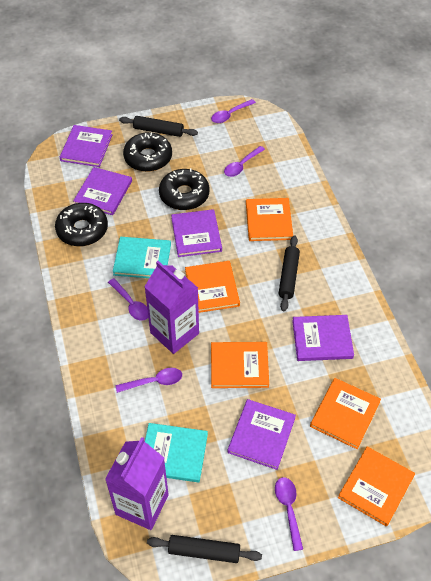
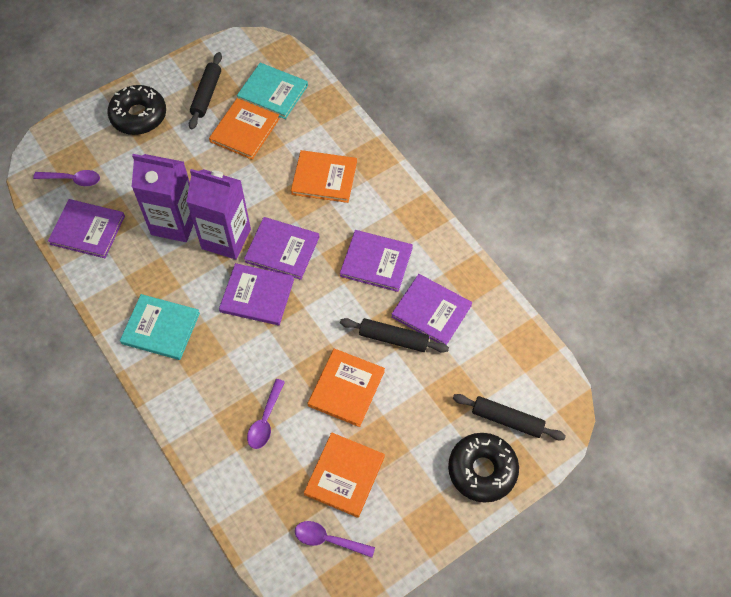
black donut: 3 -> 2
orange book: 5 -> 4
purple spoon: 5 -> 3

